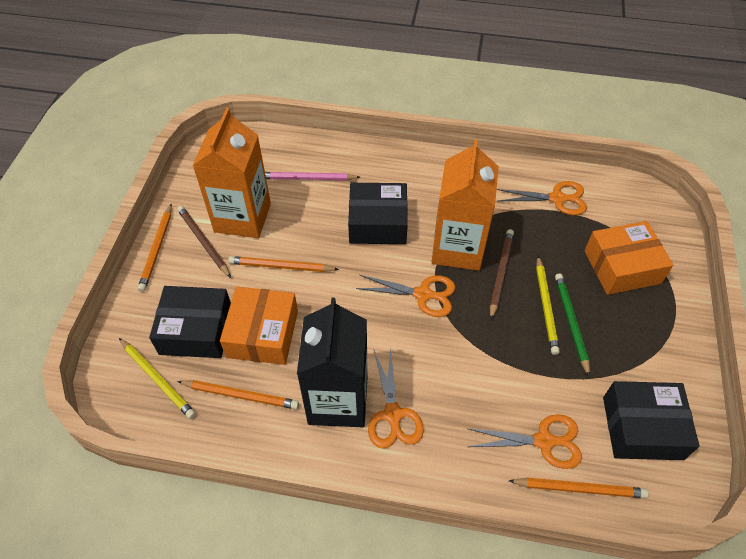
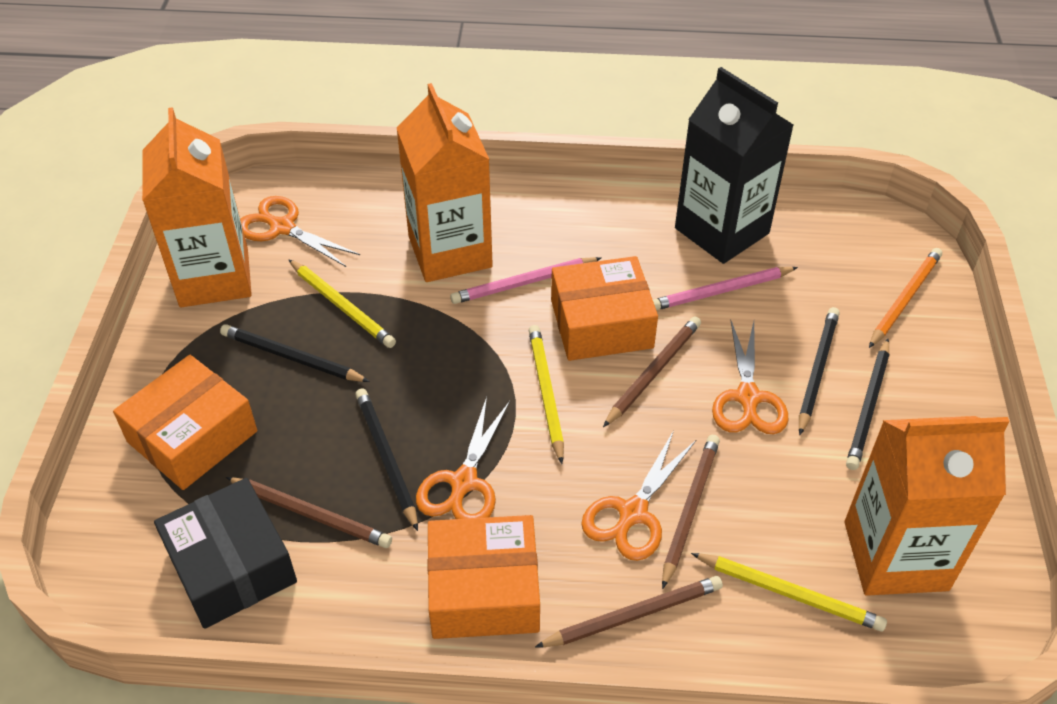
black box: 3 -> 1
black pencil: 0 -> 4
brown pencil: 2 -> 4
green pencil: 1 -> 0
orange box: 2 -> 3
orange carton: 2 -> 3
orange pencil: 4 -> 1
pink pencil: 1 -> 2
yellow pencil: 2 -> 3

